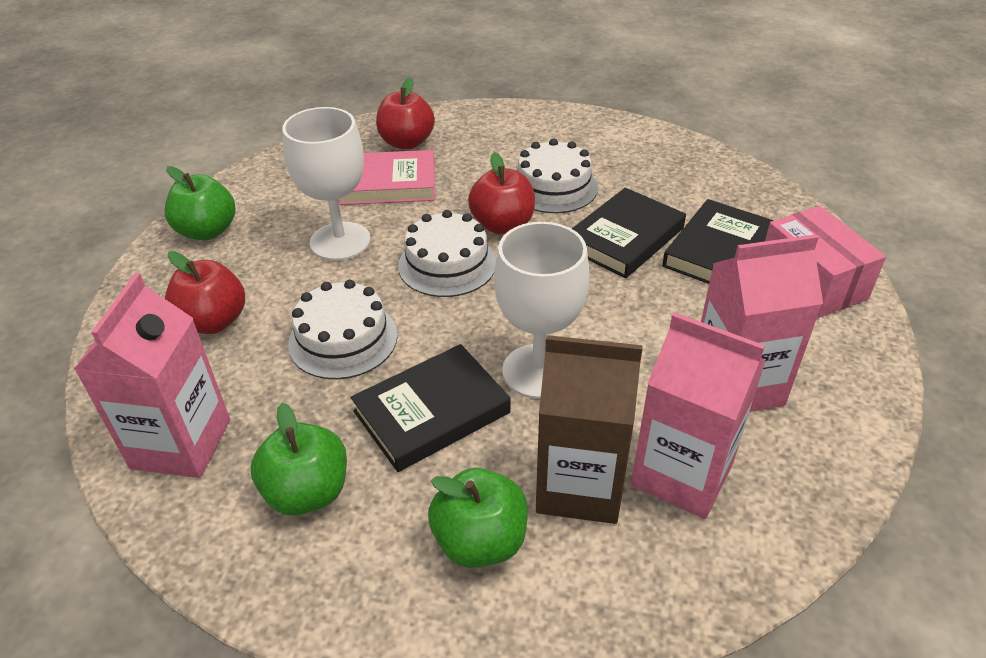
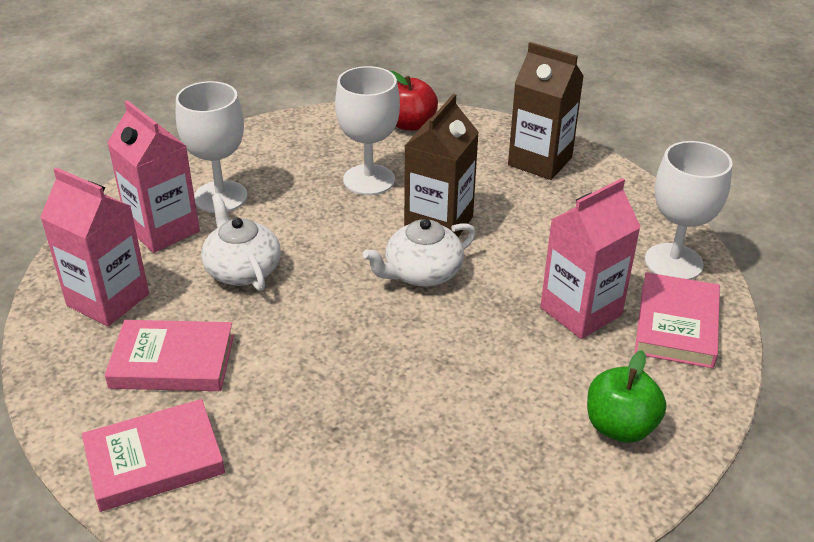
black book: 3 -> 0
brown carton: 1 -> 2
green apple: 3 -> 1
pink book: 1 -> 3
pink box: 1 -> 0
red apple: 3 -> 1
white cake: 3 -> 0
white goblet: 2 -> 3
white teapot: 0 -> 2

